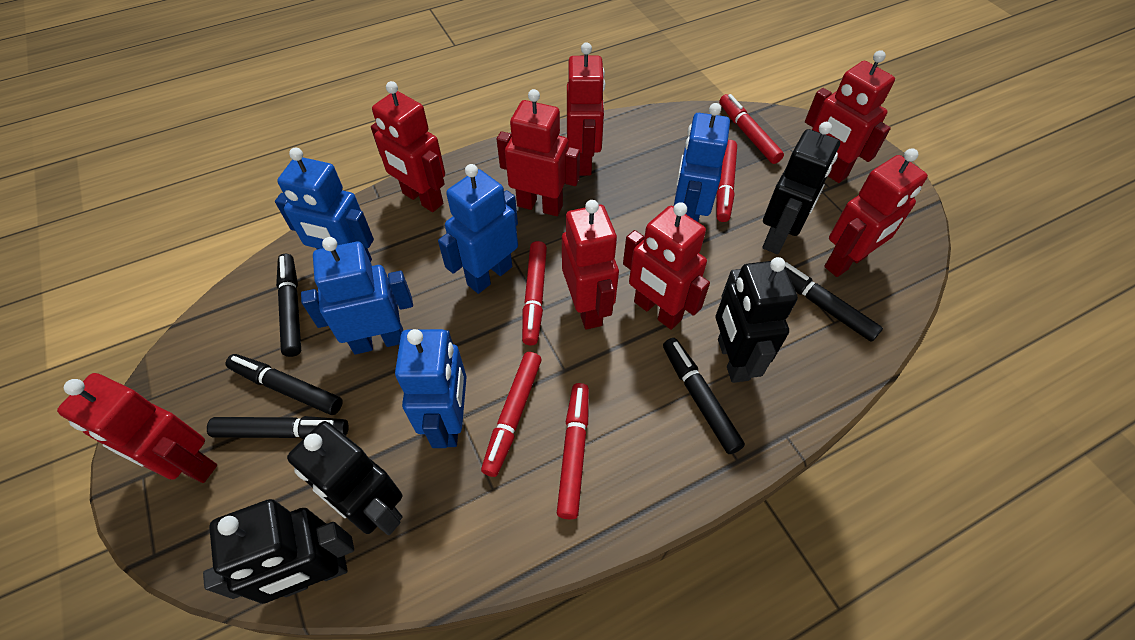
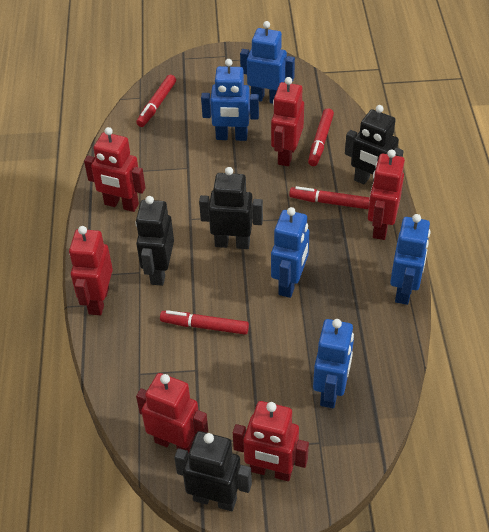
black marker: 5 -> 0
red marker: 5 -> 4
red robot: 8 -> 6

